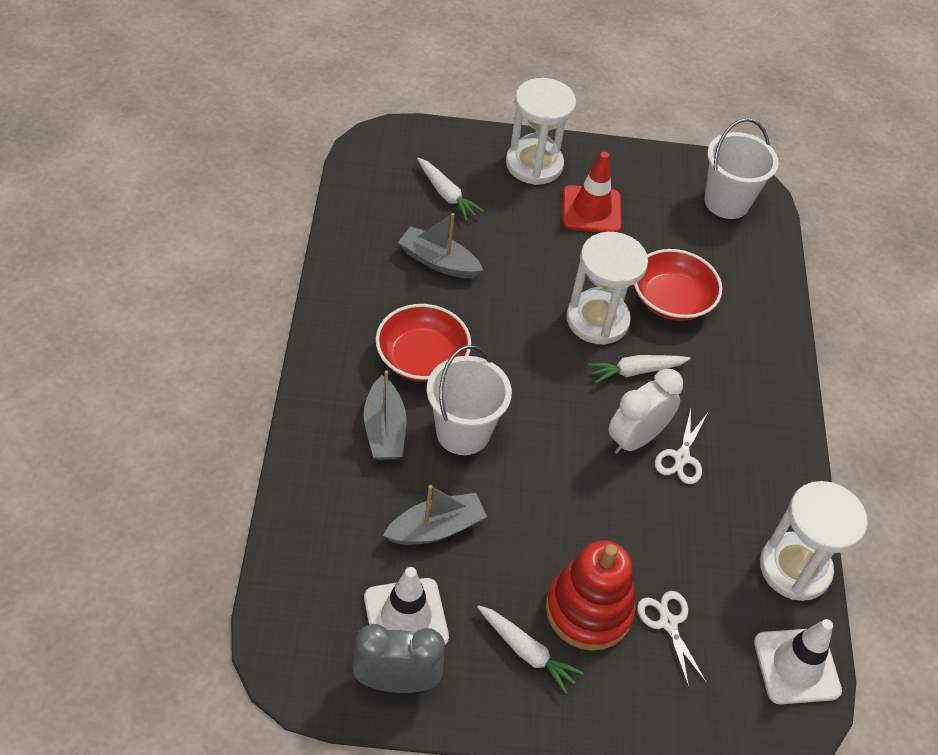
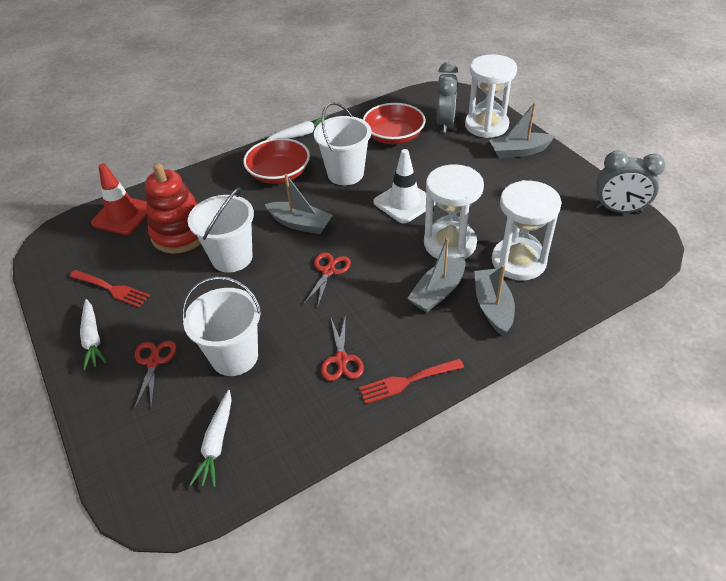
grey boat: 3 -> 4
grey clock: 1 -> 2
red fork: 0 -> 2
red scissors: 0 -> 3
white bucket: 2 -> 3
white clock: 1 -> 0
white scissors: 2 -> 0
white traffic cone: 2 -> 1

